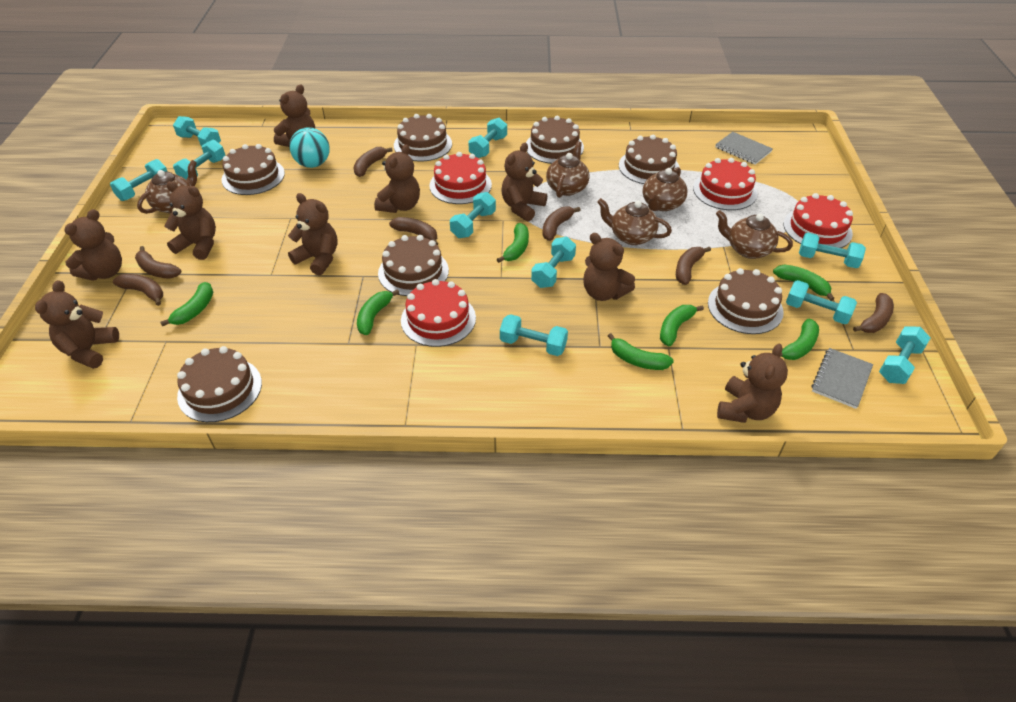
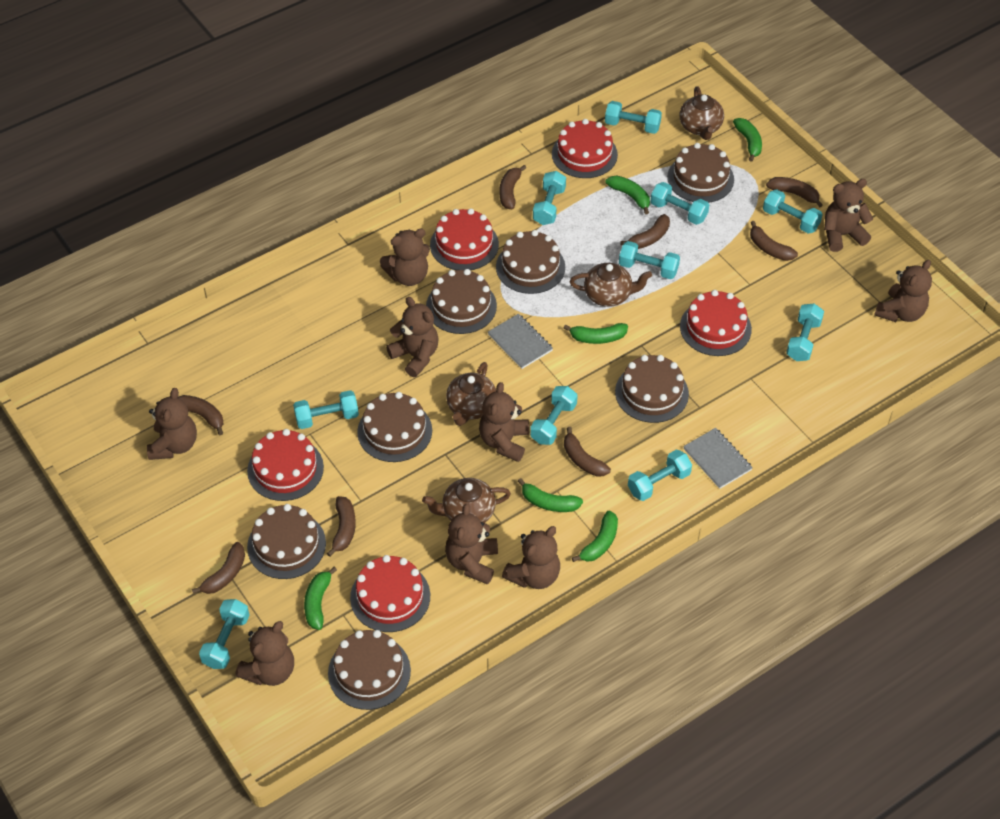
brown banana: 7 -> 8
brown teapot: 5 -> 4
green banana: 7 -> 6
red cake: 4 -> 5
turquoise ball: 1 -> 0

